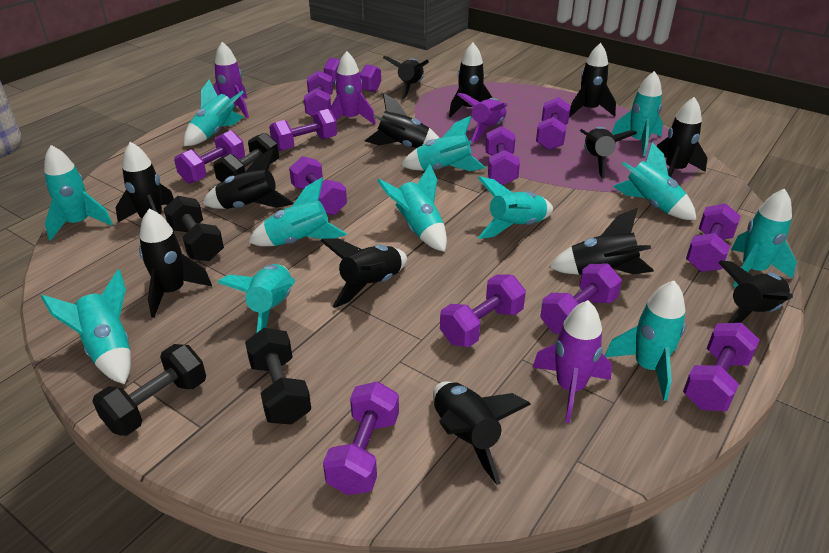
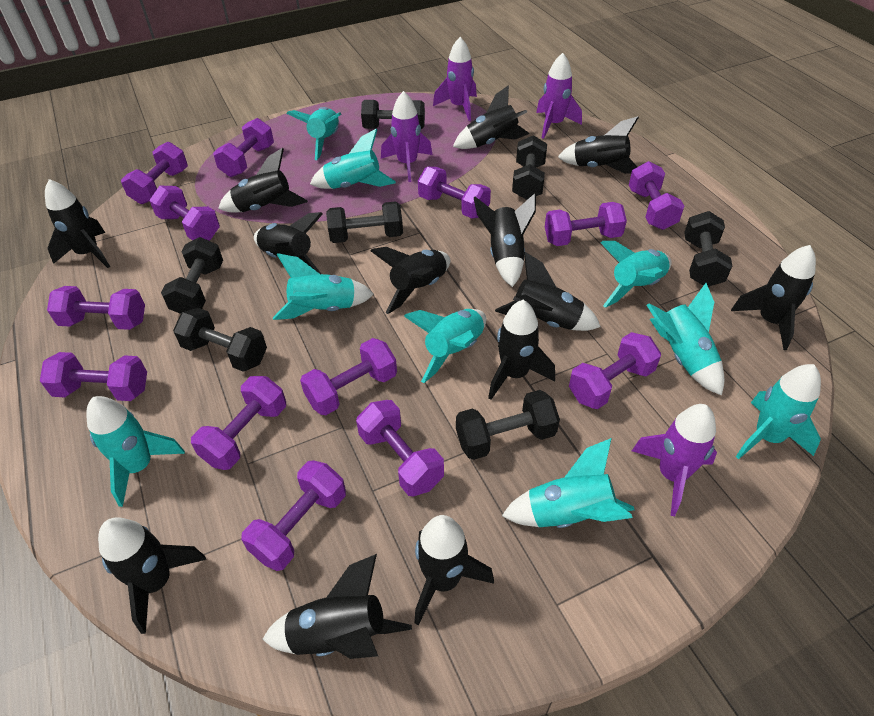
black dumbbell: 4 -> 7
purple dumbbell: 12 -> 13
turquoise rocket: 12 -> 9

